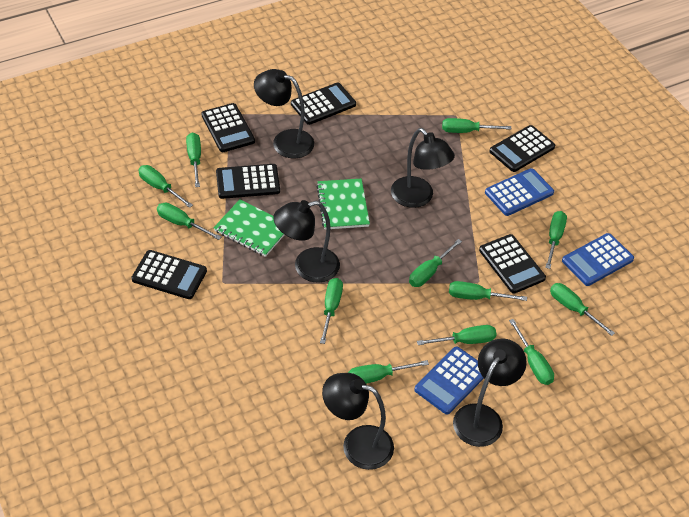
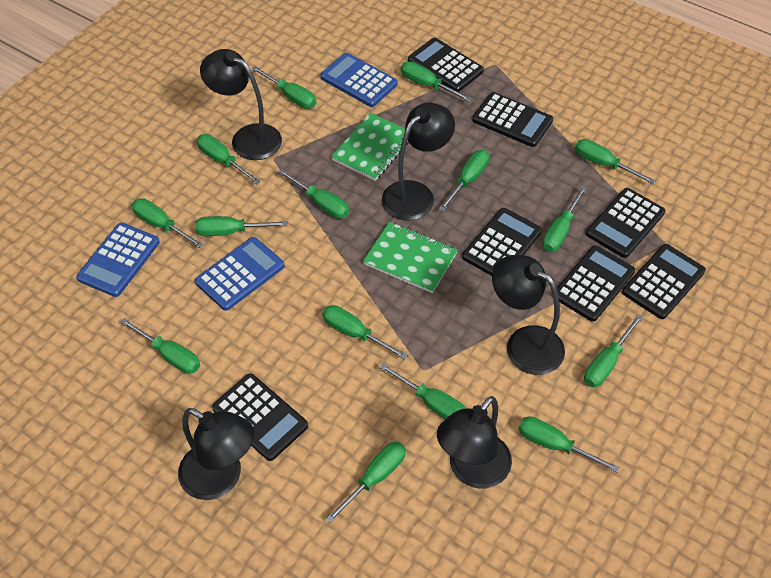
black calculator: 6 -> 7
green screwdriver: 12 -> 15

